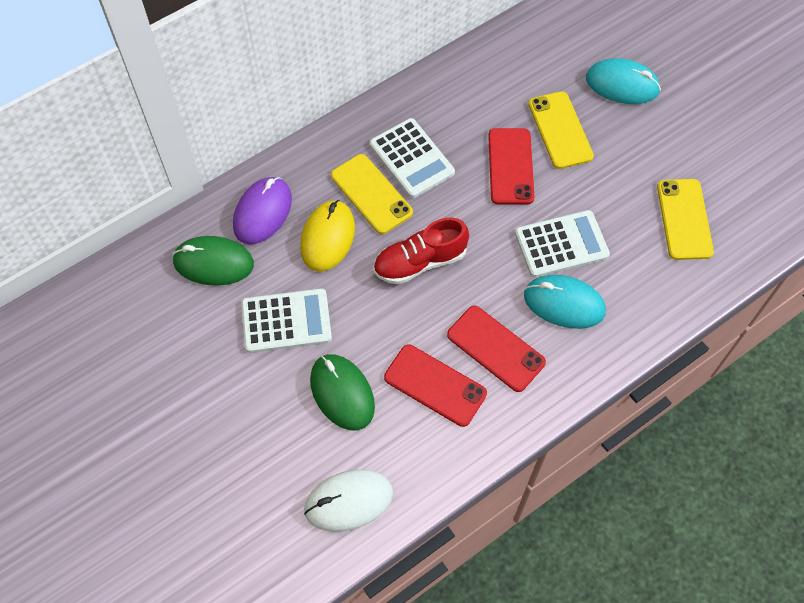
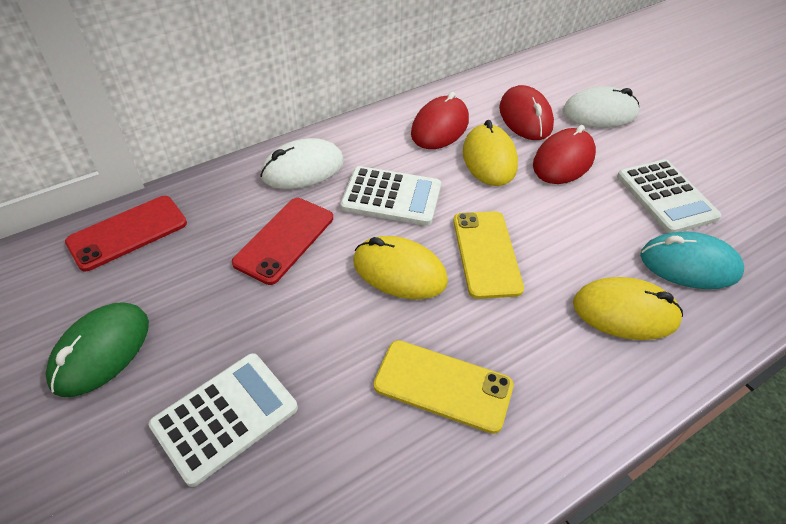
green mouse: 2 -> 1
purple mouse: 1 -> 0
red mouse: 0 -> 3
red phone: 3 -> 2
red shoe: 1 -> 0
turquoise mouse: 2 -> 1
white mouse: 1 -> 2
yellow mouse: 1 -> 3
yellow phone: 3 -> 2

